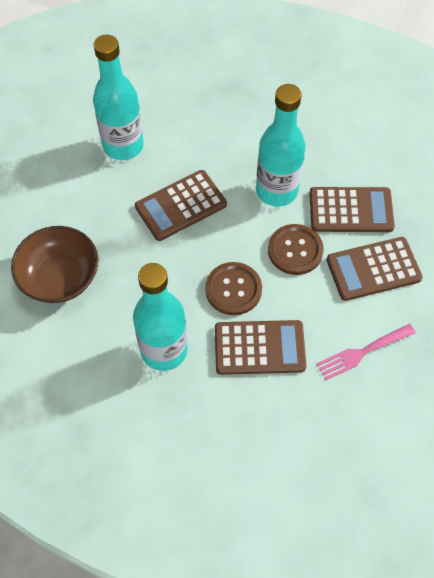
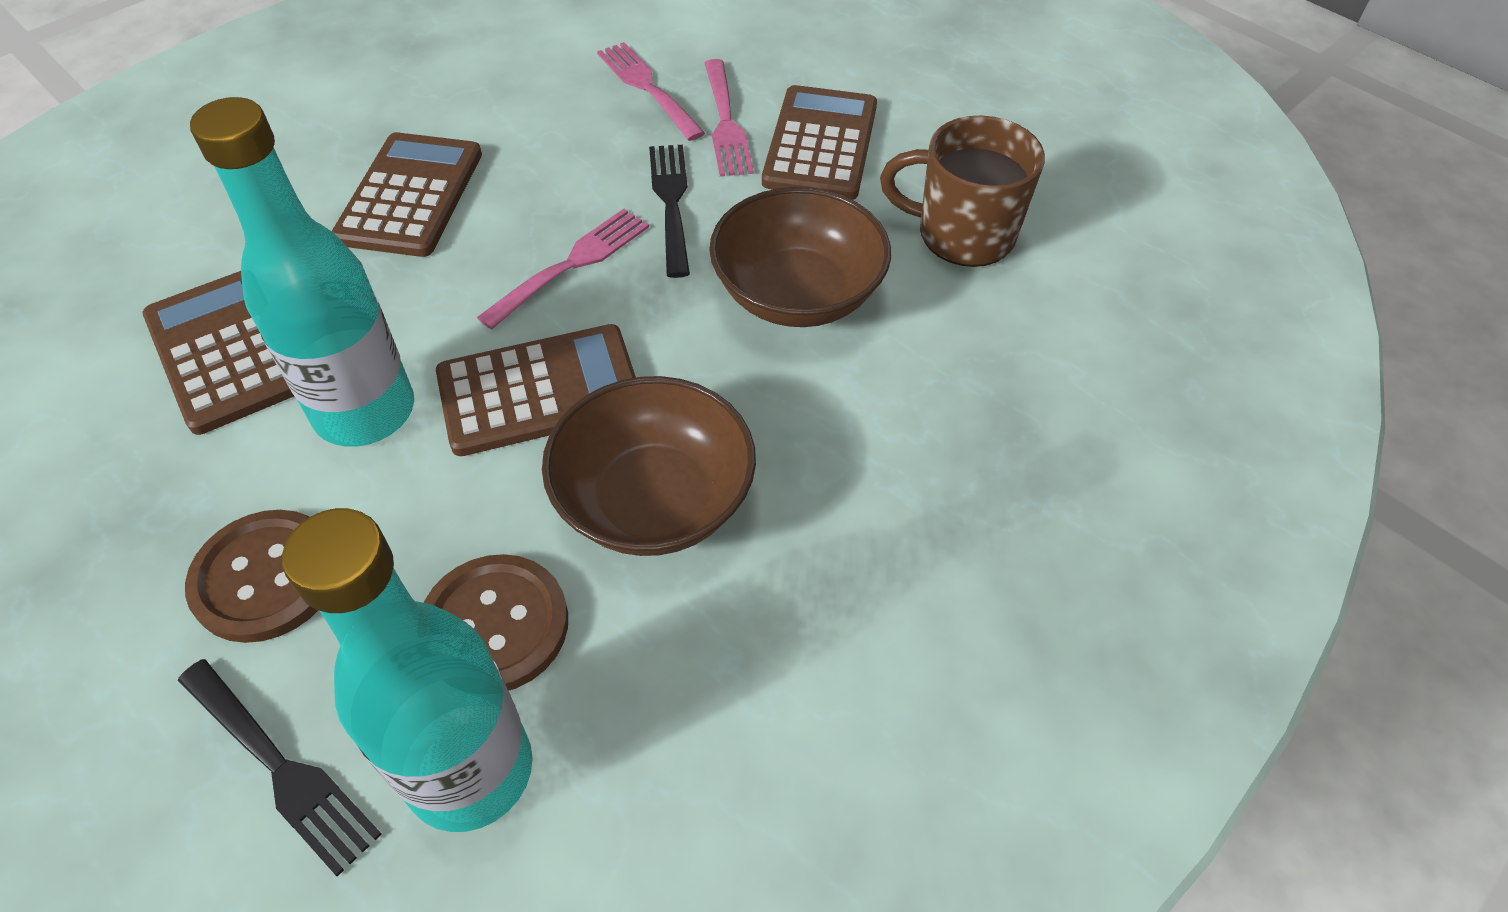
black fork: 0 -> 2
brown bowl: 1 -> 2
brown mug: 0 -> 1
pink fork: 1 -> 3
turquoise bottle: 3 -> 2

